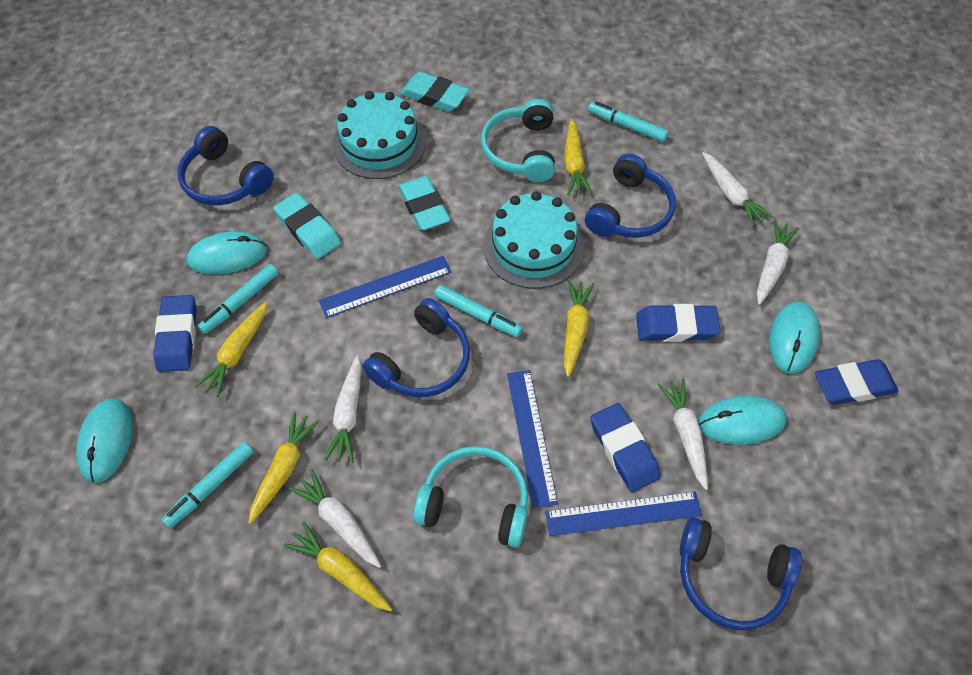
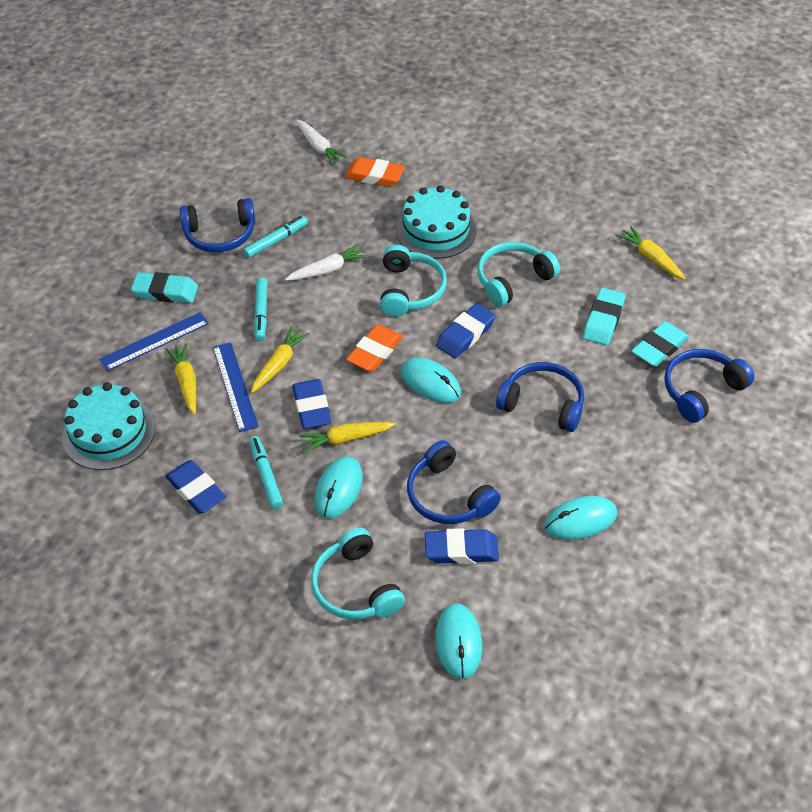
blue ruler: 3 -> 2
orange eraser: 0 -> 2
turquoise headphones: 2 -> 3
turquoise marker: 4 -> 3
white carrot: 5 -> 2
yellow carrot: 5 -> 4

